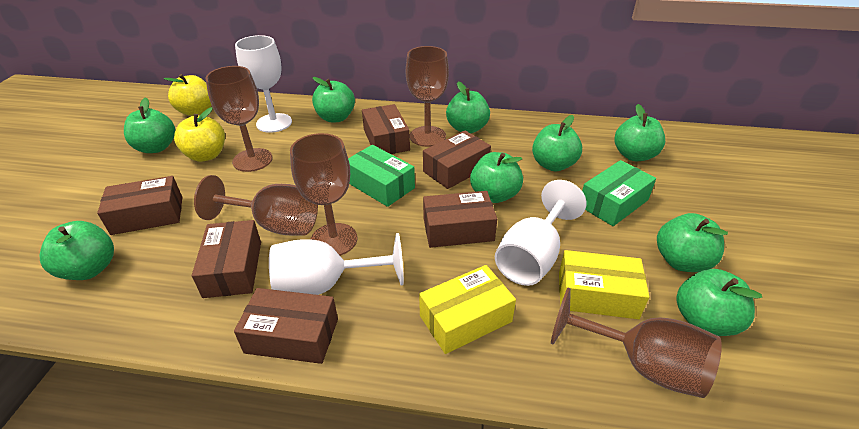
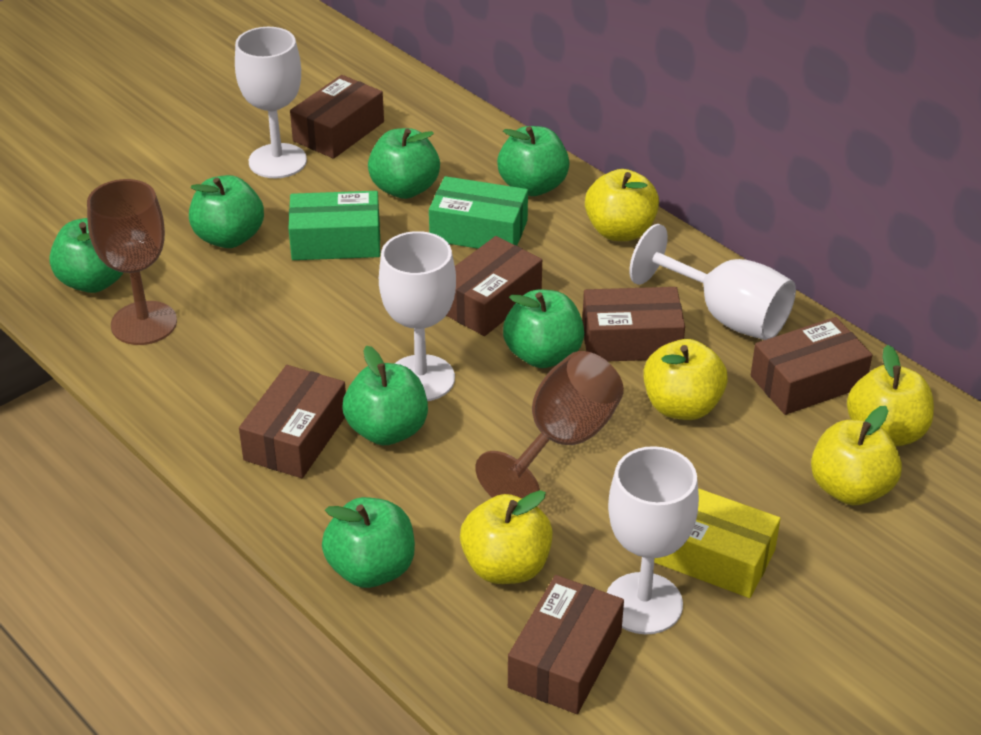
brown goblet: 5 -> 2
green apple: 9 -> 7
white goblet: 3 -> 4
yellow apple: 2 -> 5
yellow box: 2 -> 1

